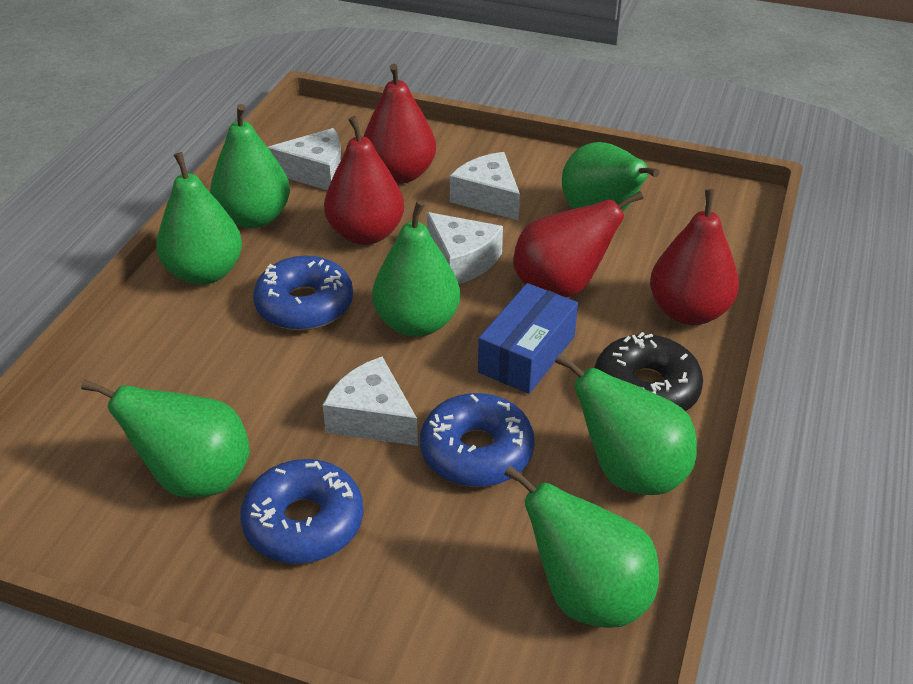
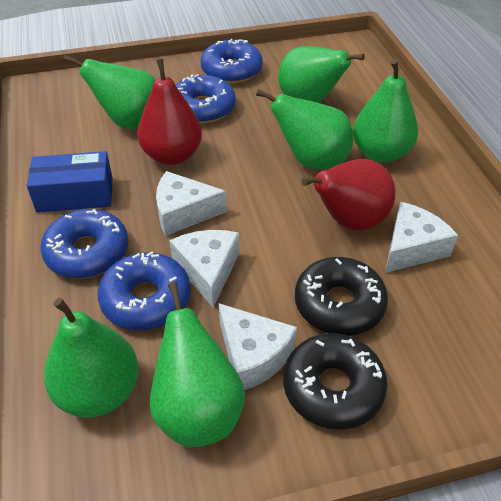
black donut: 1 -> 2
blue donut: 3 -> 4
green pear: 7 -> 6
red pear: 4 -> 2

